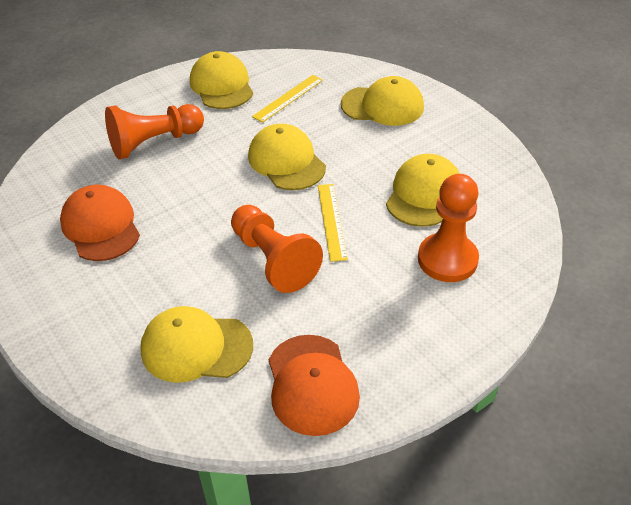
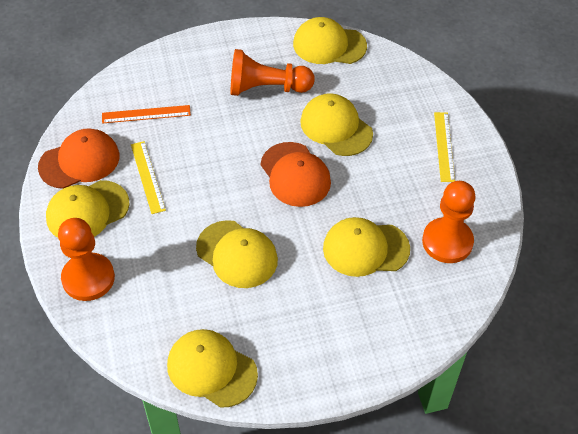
orange ruler: 0 -> 1
yellow cap: 5 -> 6

